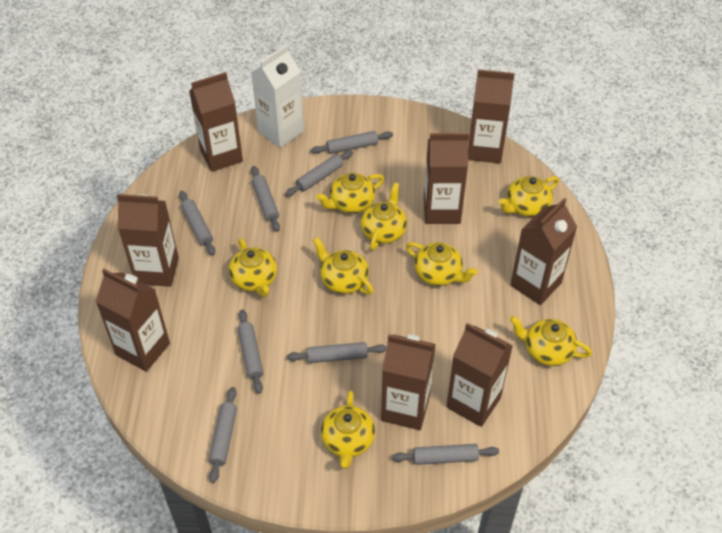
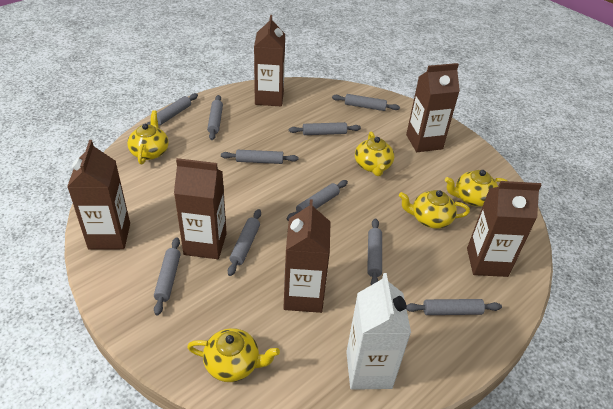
brown carton: 8 -> 6
grey rolling pin: 8 -> 10
yellow teapot: 8 -> 5

